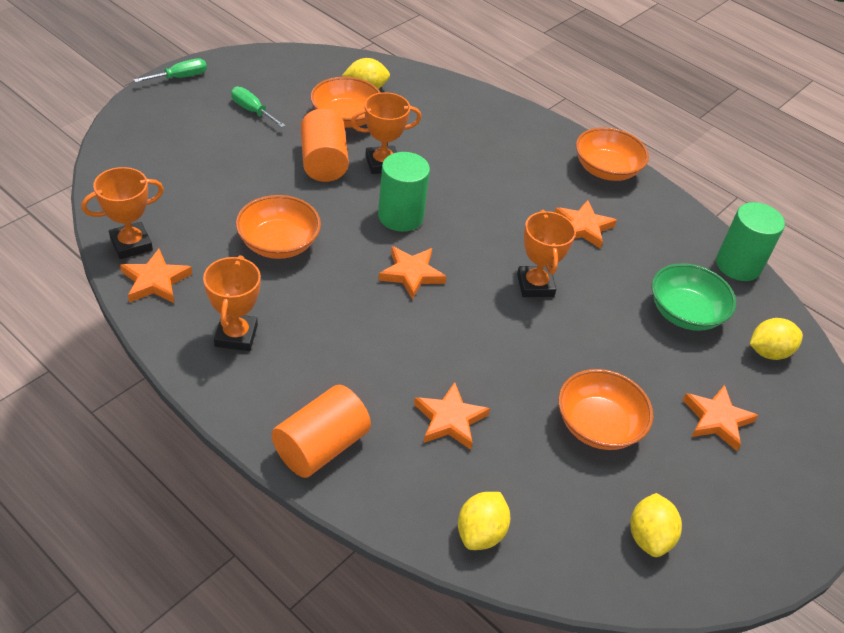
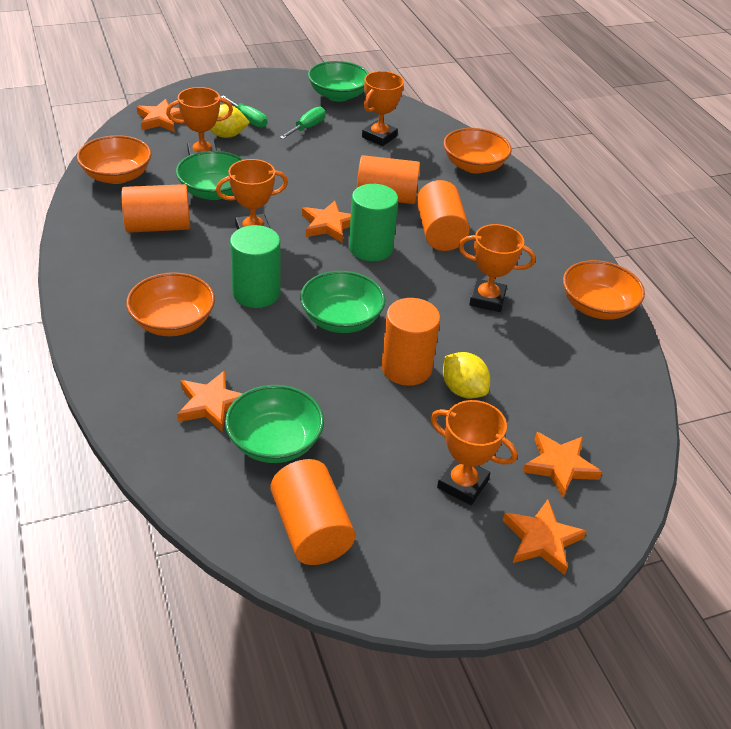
green bowl: 1 -> 4
orange cylinder: 2 -> 5
orange trophy: 4 -> 5
yellow lemon: 4 -> 2

